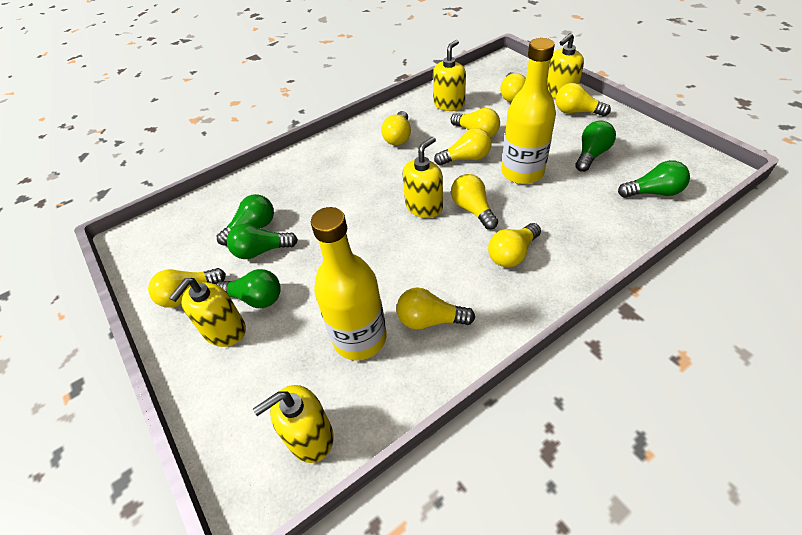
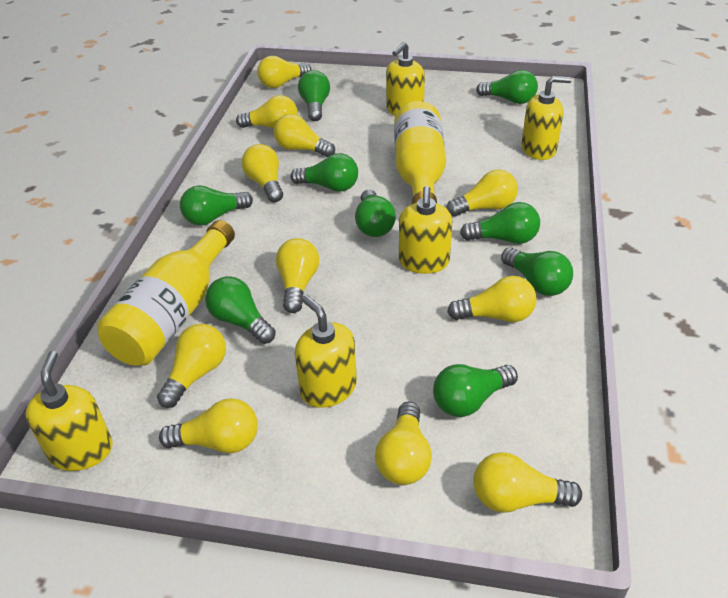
green light bulb: 5 -> 9
yellow light bulb: 9 -> 11

